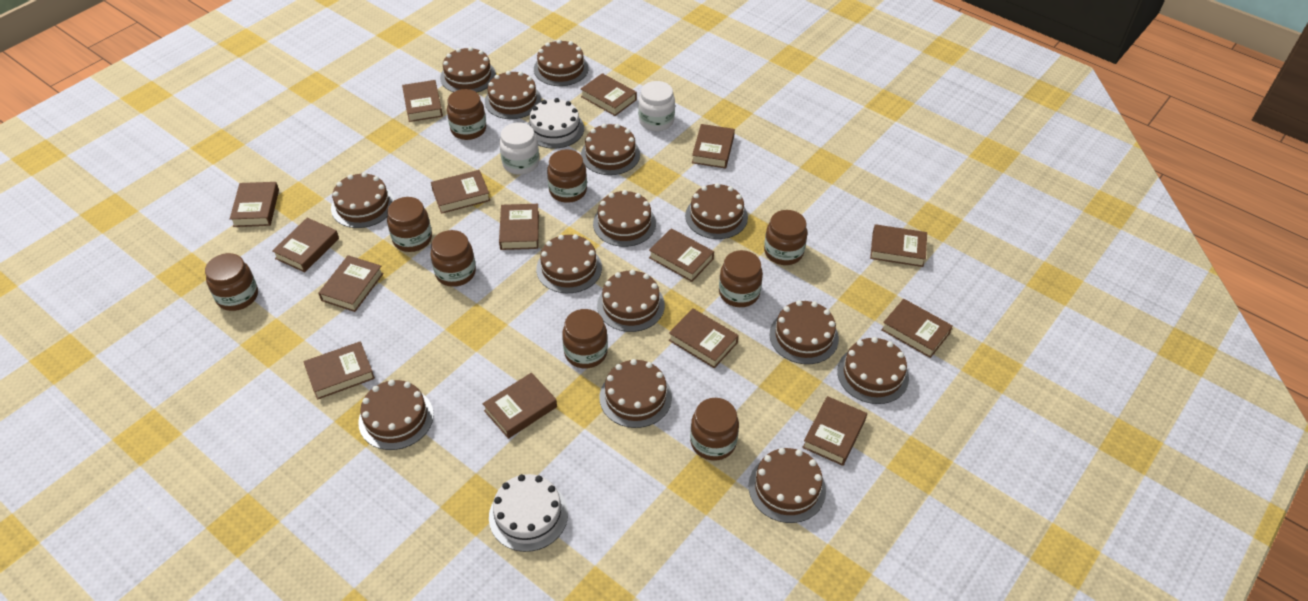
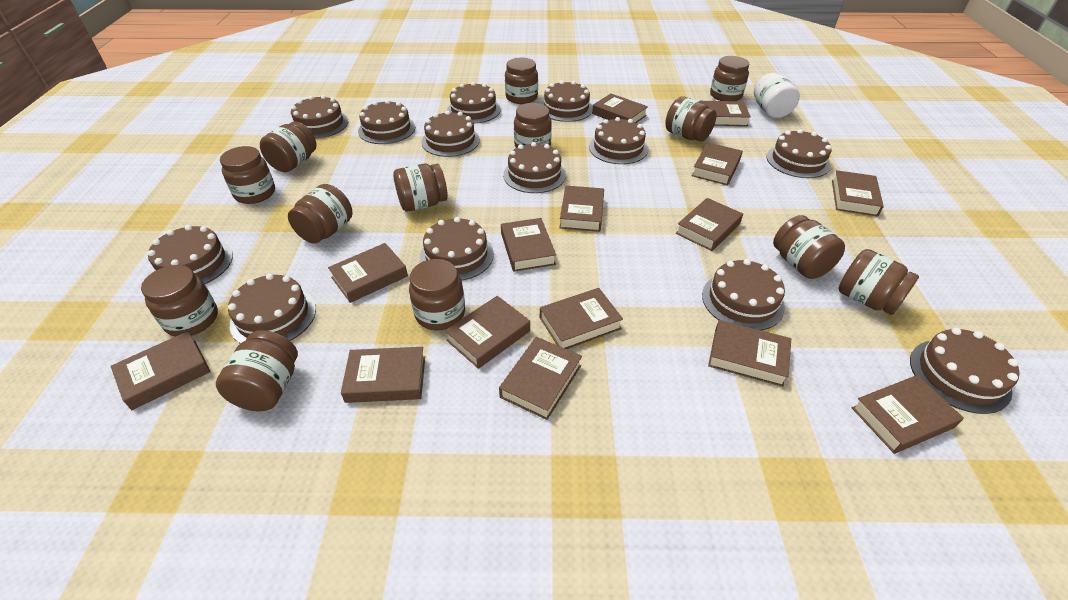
brown cake: 14 -> 13
brown jar: 9 -> 13
white cake: 2 -> 0
white jar: 2 -> 1

